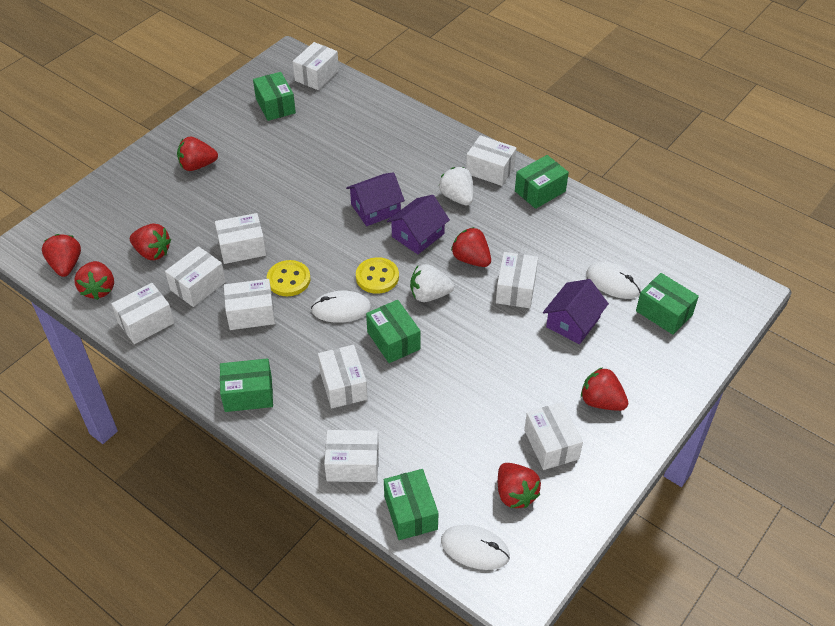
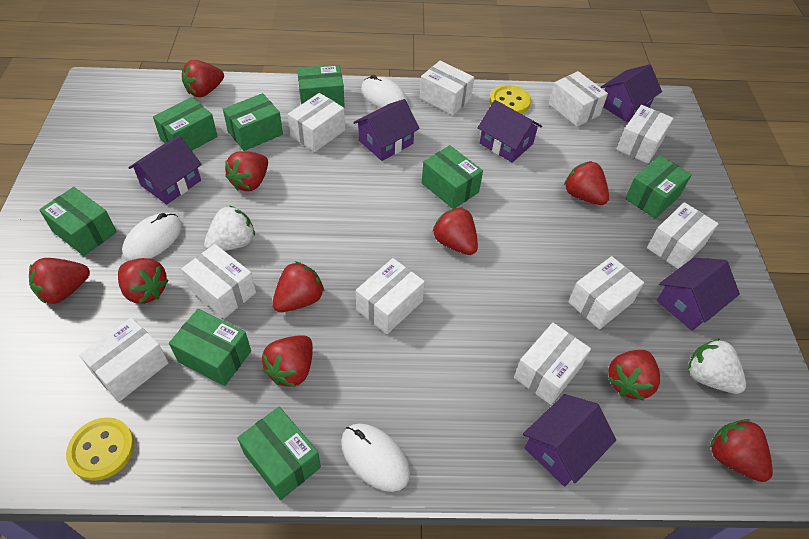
green box: 6 -> 8
purple house: 3 -> 6
red strawberry: 7 -> 10

